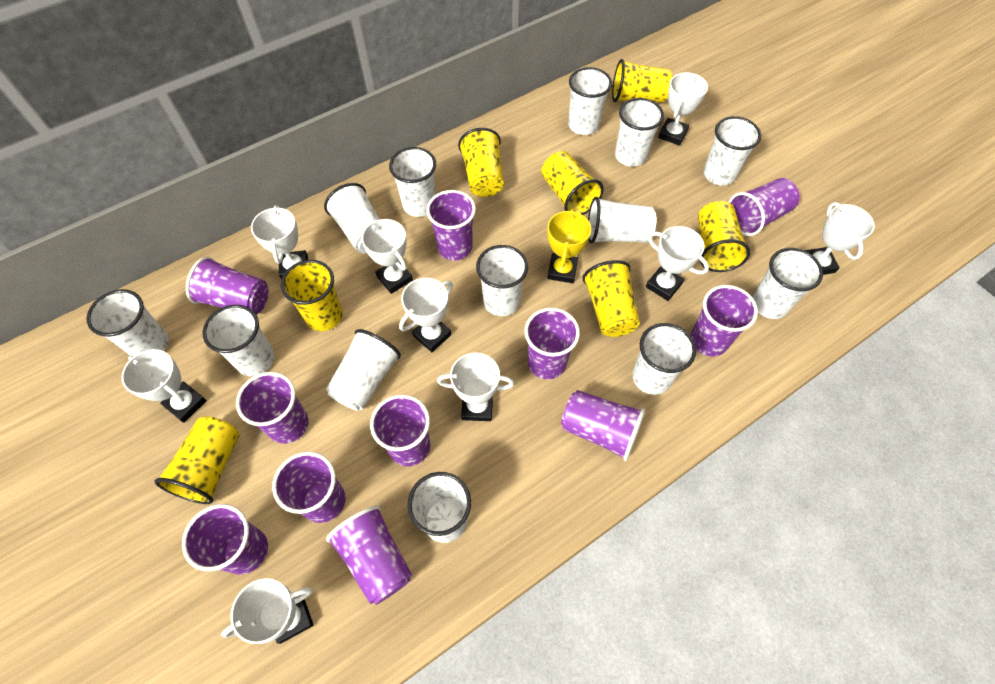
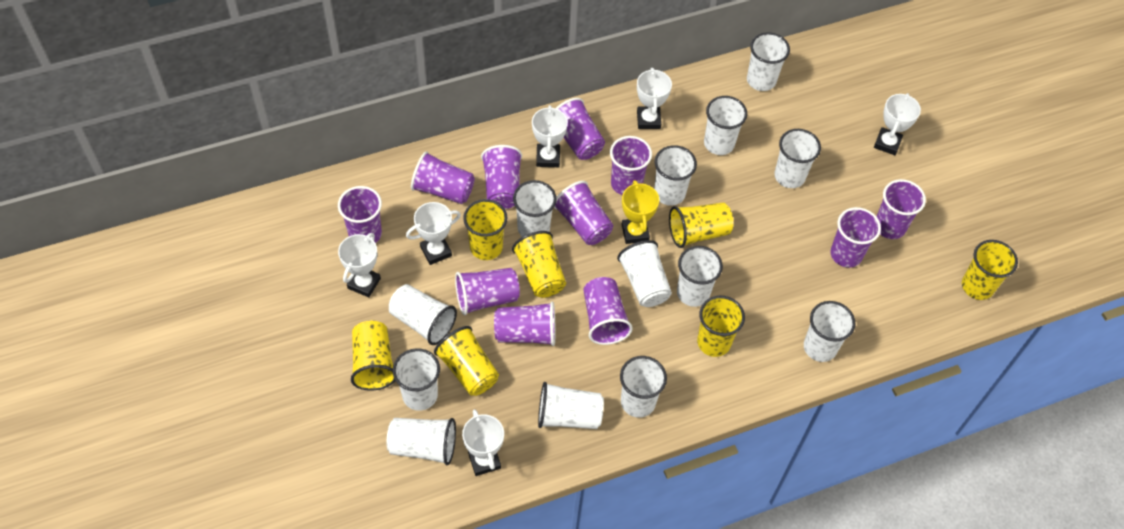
white trophy: 9 -> 6

